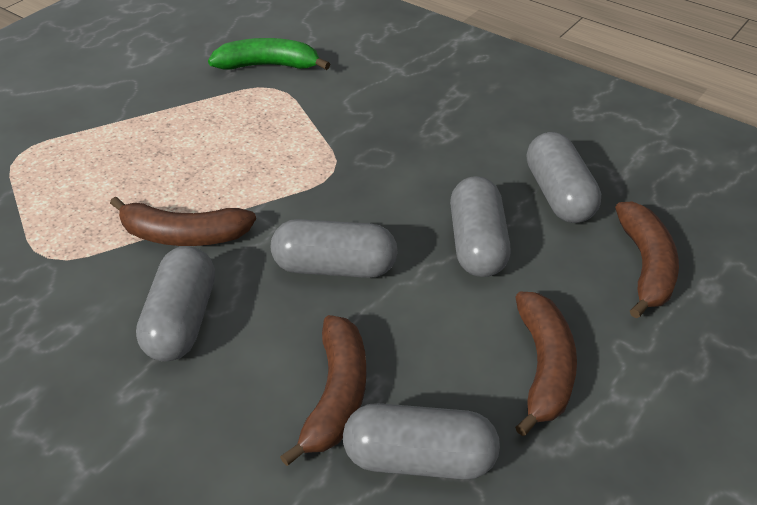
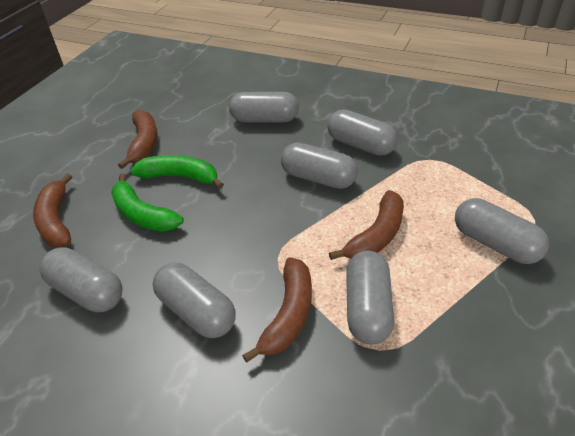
green banana: 1 -> 2
grey capsule: 5 -> 7

